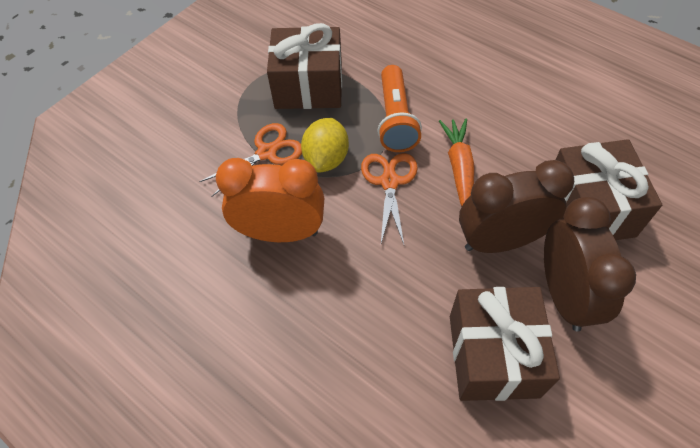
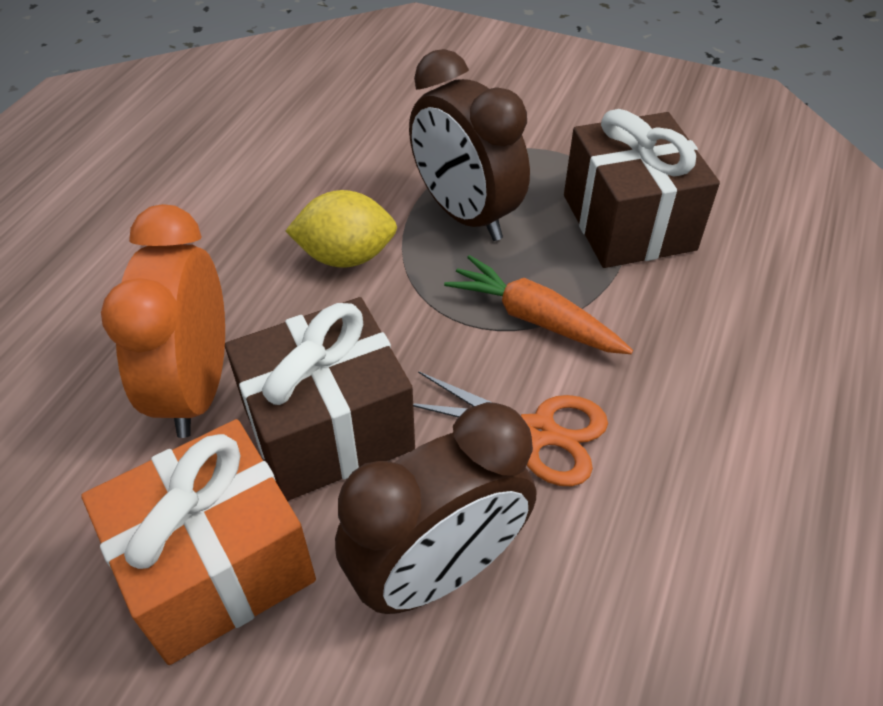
brown gift: 3 -> 2
orange flashlight: 1 -> 0
orange gift: 0 -> 1
orange scissors: 2 -> 1

